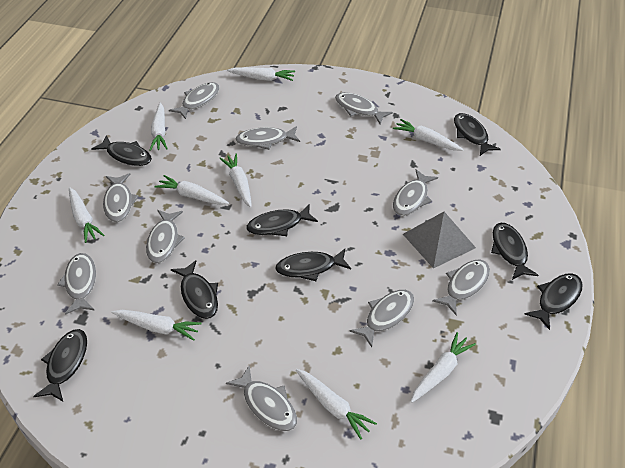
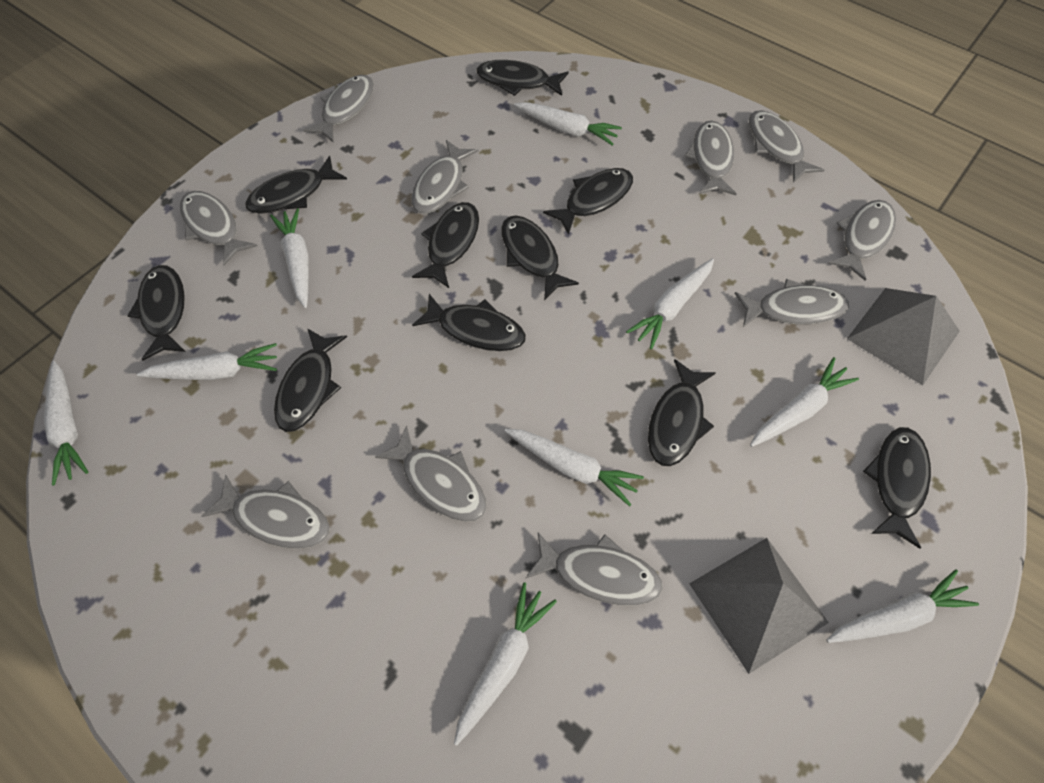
black fish: 8 -> 10
grey pyramid: 1 -> 2

